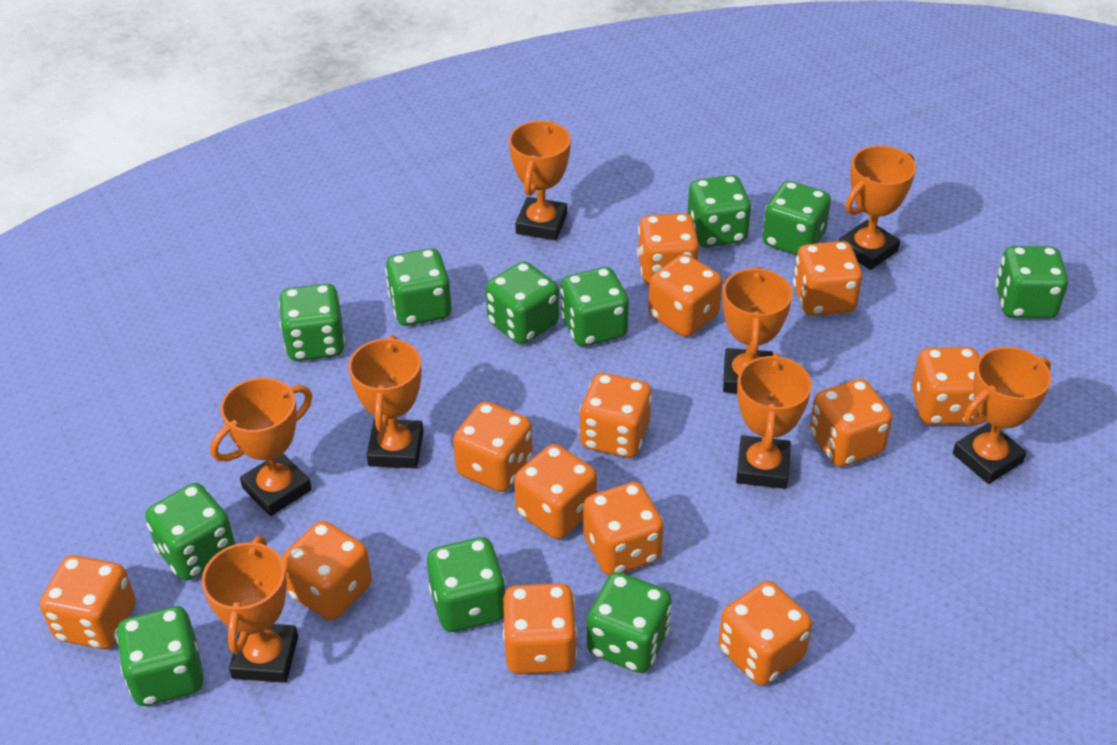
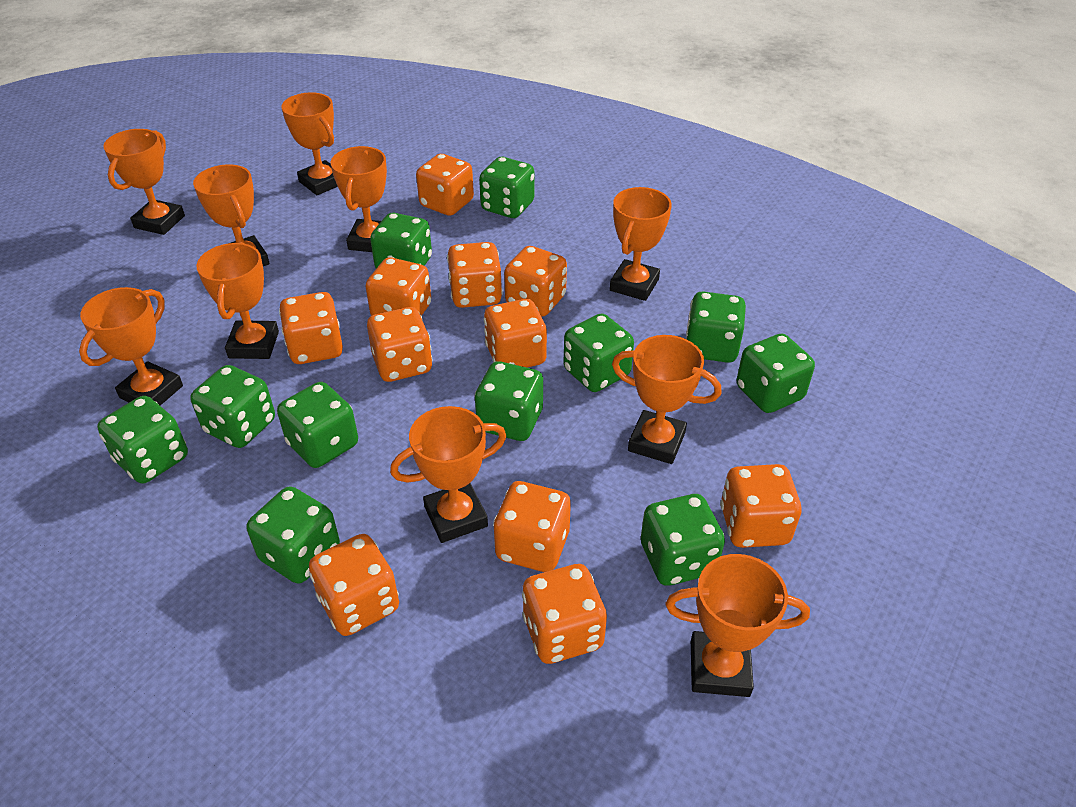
orange dice: 13 -> 11
orange trophy: 8 -> 10

